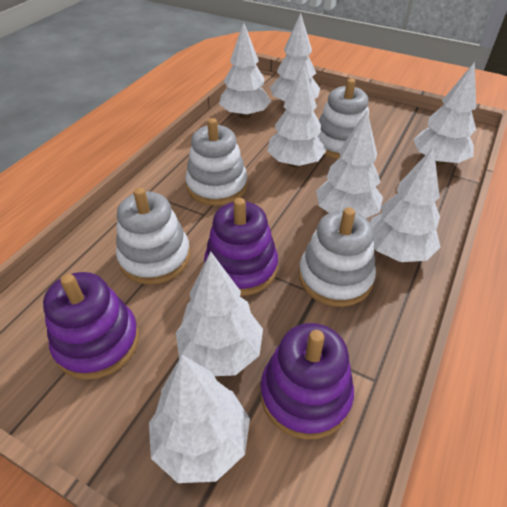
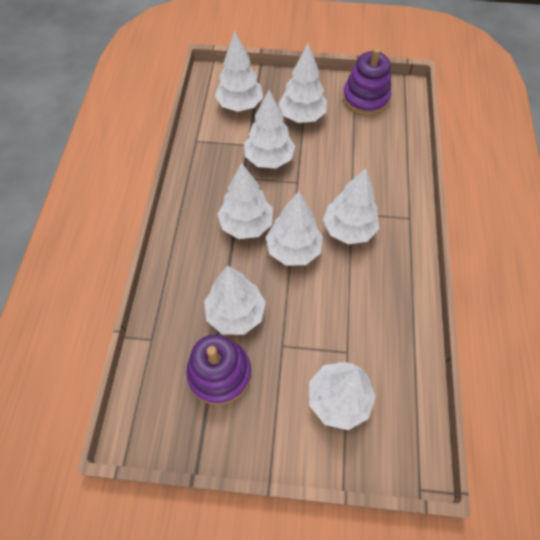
purple stacking toy: 3 -> 2
white stacking toy: 4 -> 0

